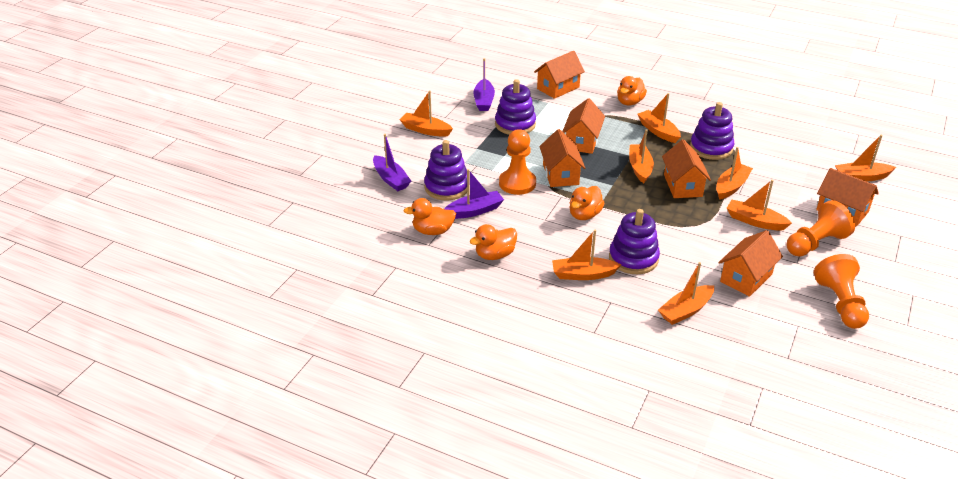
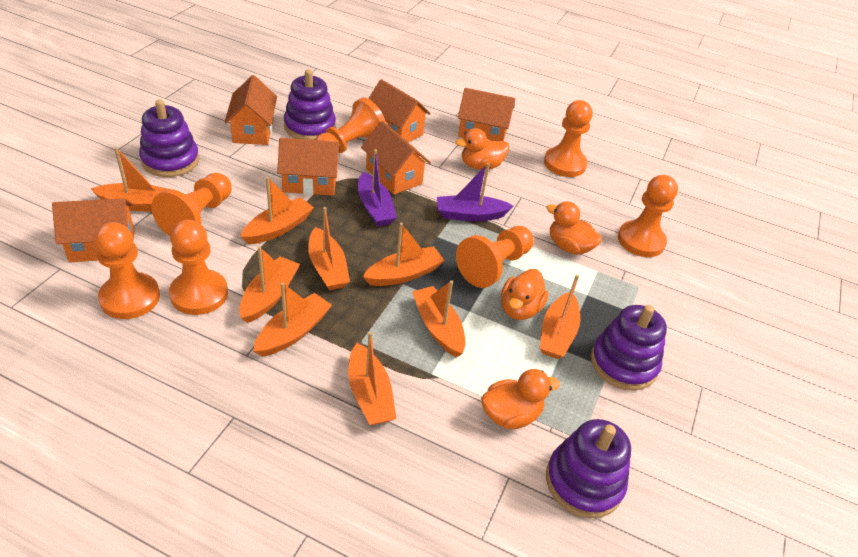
orange boat: 8 -> 9
orange pawn: 3 -> 7
purple boat: 3 -> 2

